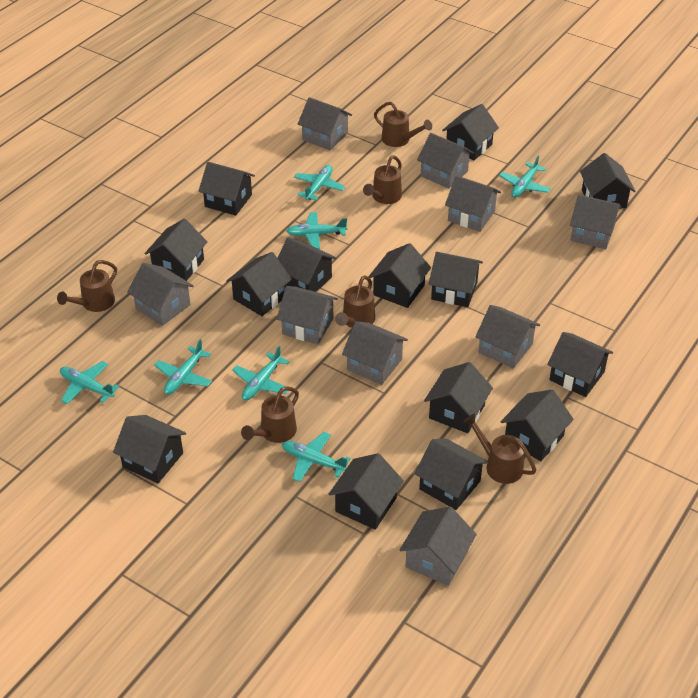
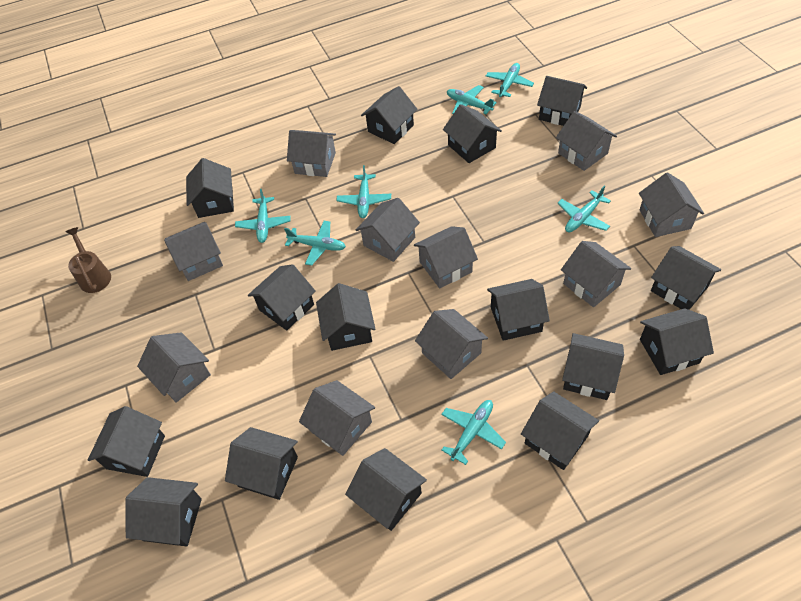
black house: 14 -> 15
brown watering can: 6 -> 1
grey house: 9 -> 10

